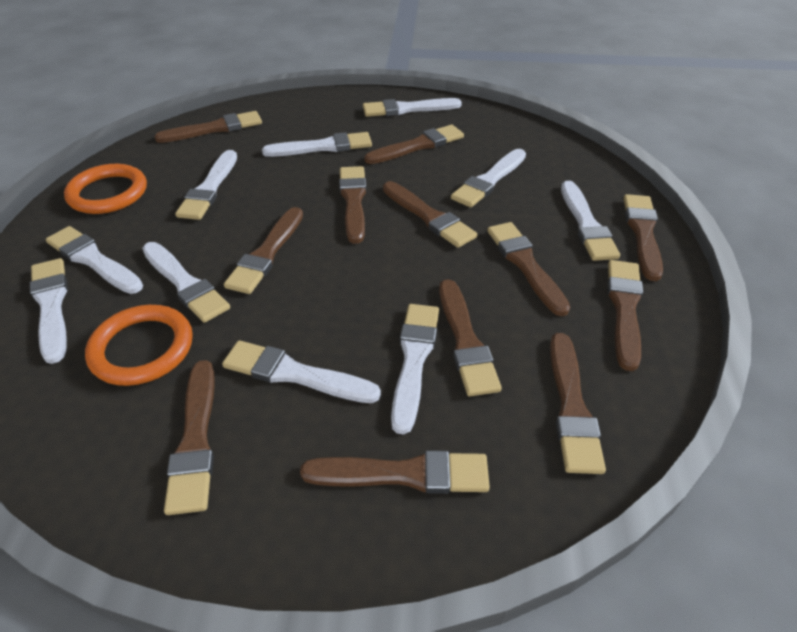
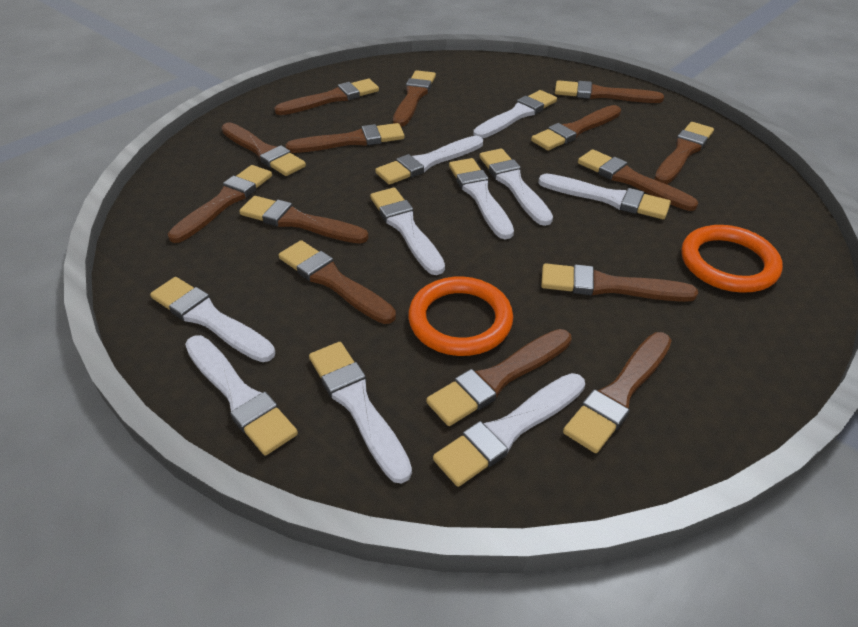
brown brush: 12 -> 14

